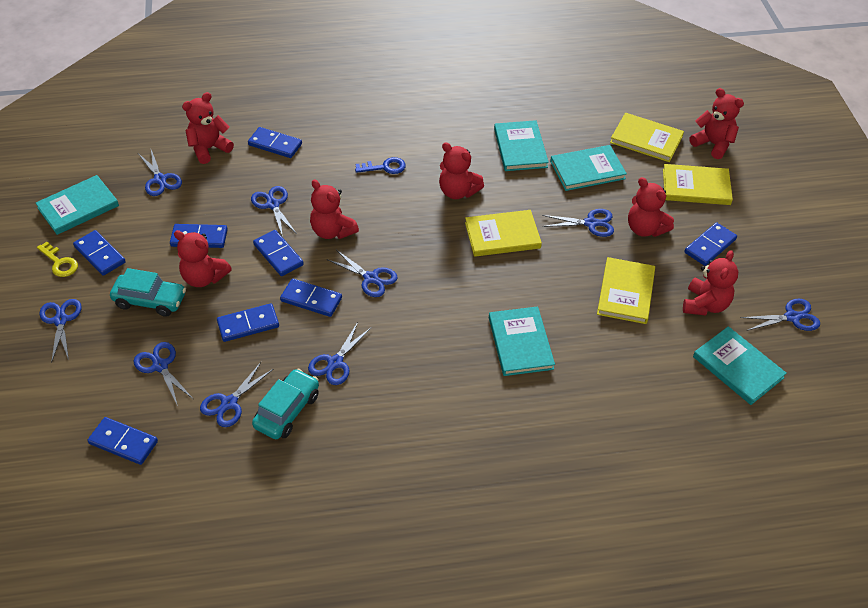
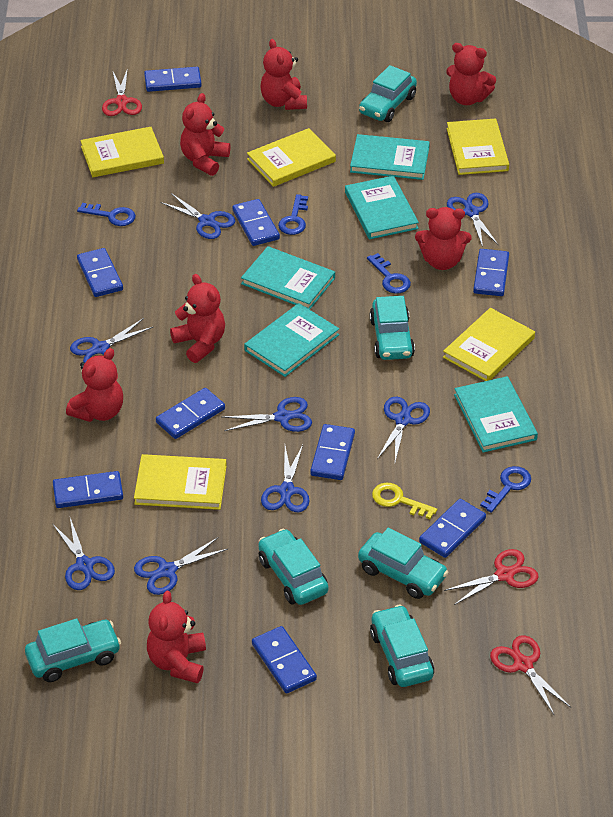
blue domino: 8 -> 9
blue key: 1 -> 4
blue scissors: 9 -> 8
red scissors: 0 -> 3
turquoise car: 2 -> 6
yellow book: 4 -> 5

